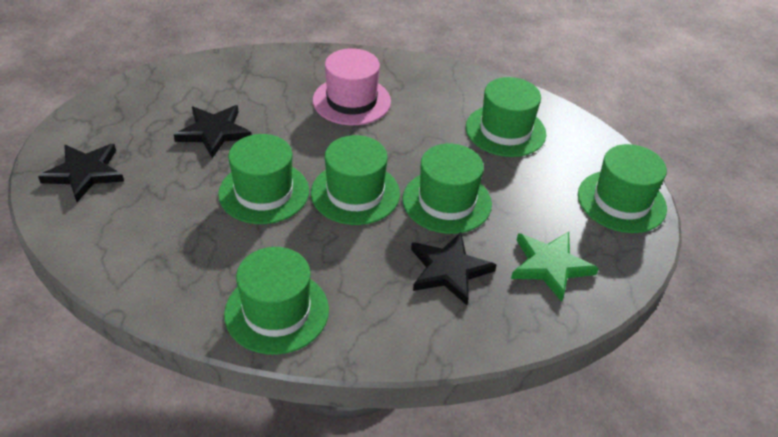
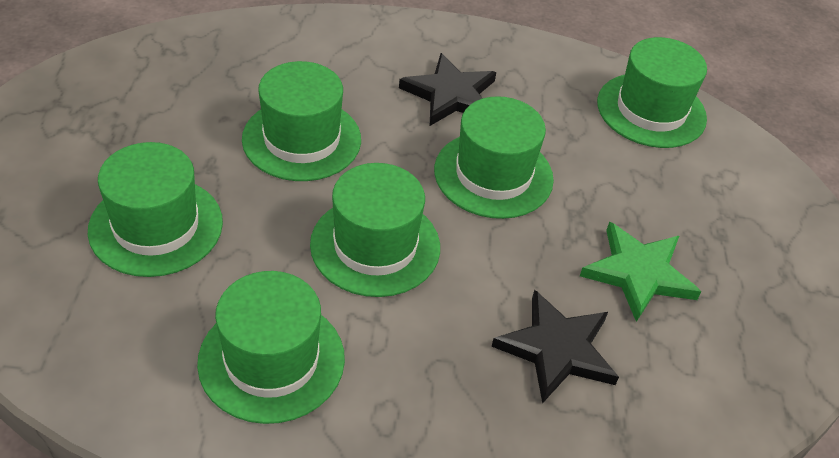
black star: 3 -> 2
pink hat: 1 -> 0

